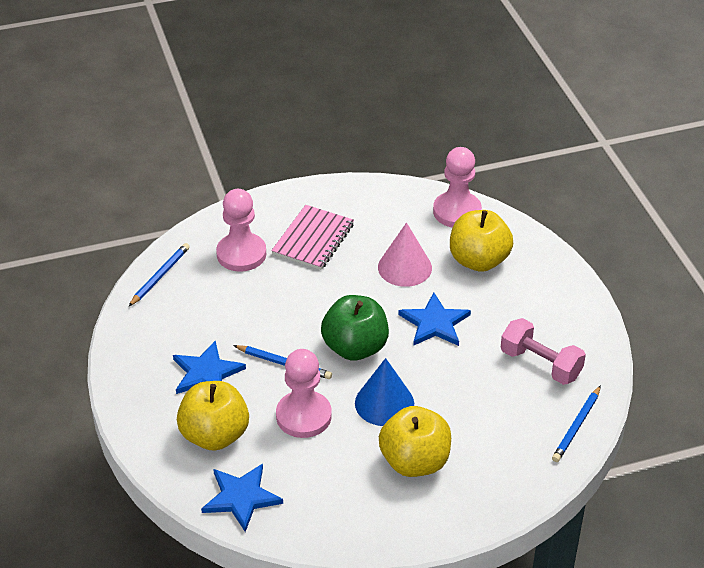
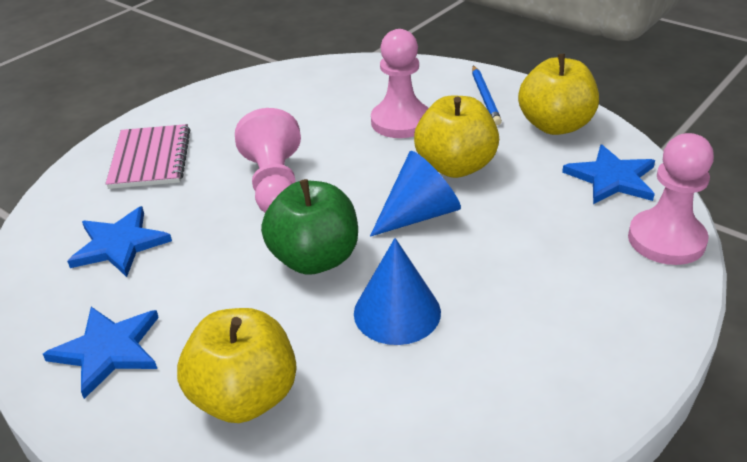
blue cone: 1 -> 2
blue pencil: 3 -> 1
pink cone: 1 -> 0
pink dumbbell: 1 -> 0

